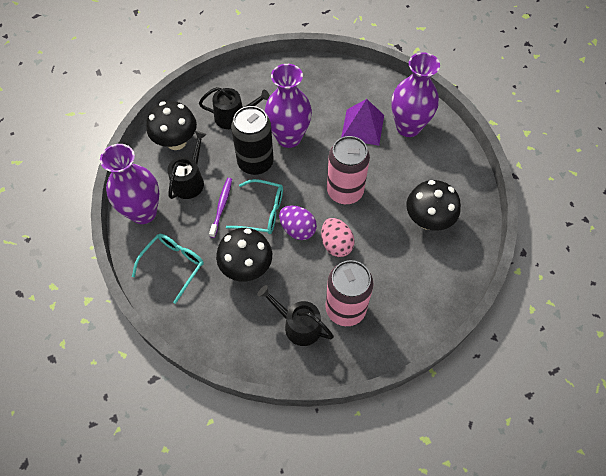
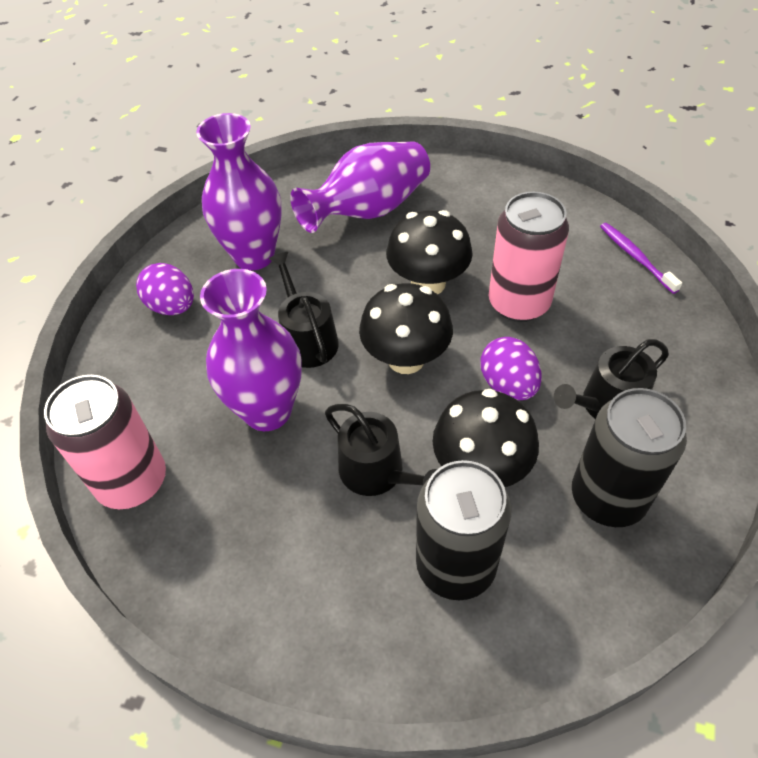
black can: 1 -> 2
pink egg: 1 -> 0
purple egg: 1 -> 2
purple pyramid: 1 -> 0
turquoise glasses: 2 -> 0

